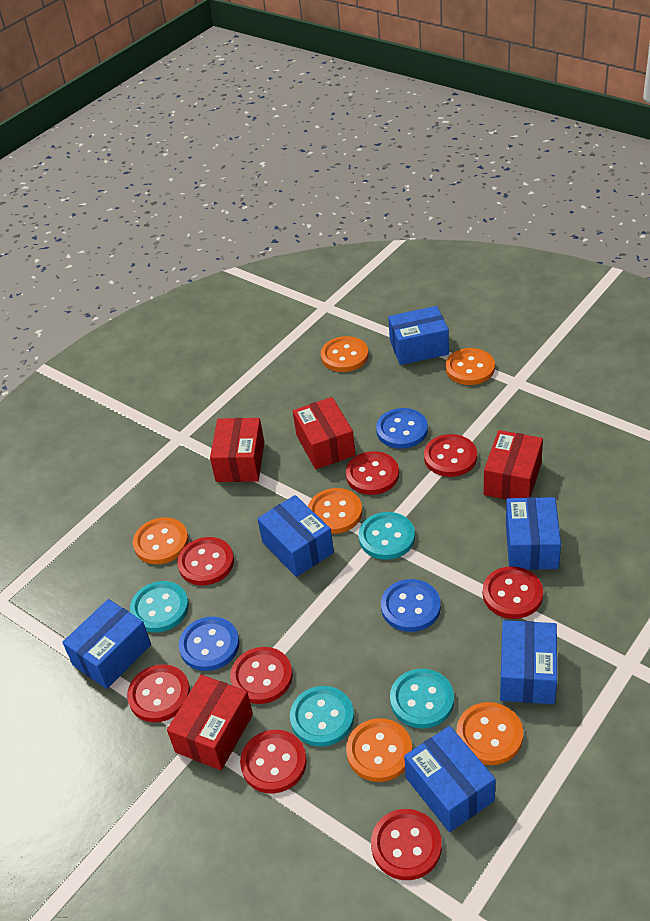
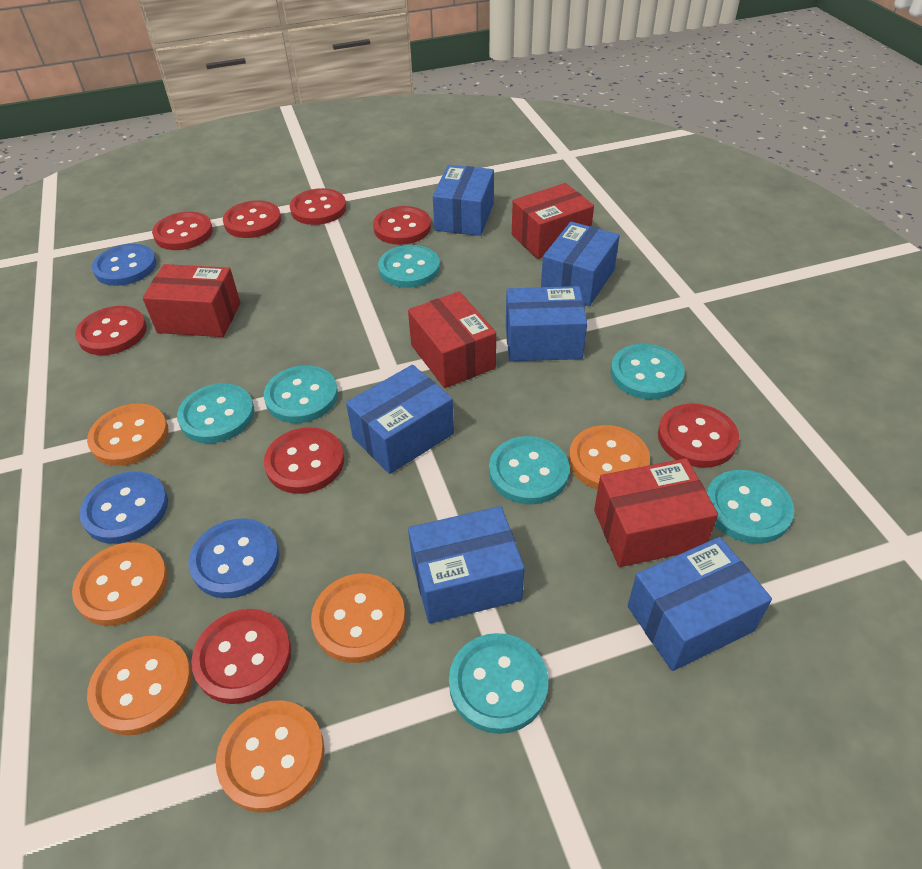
turquoise button: 4 -> 7

